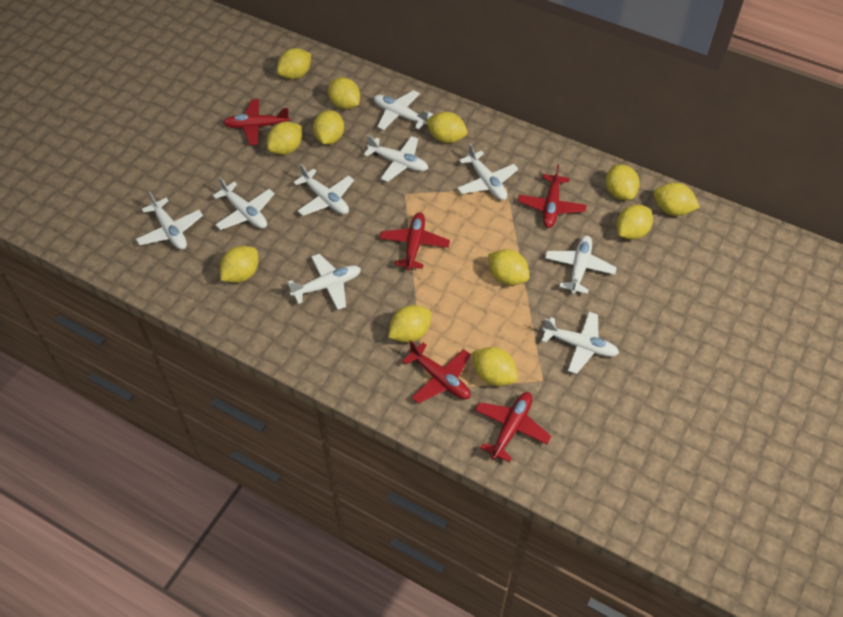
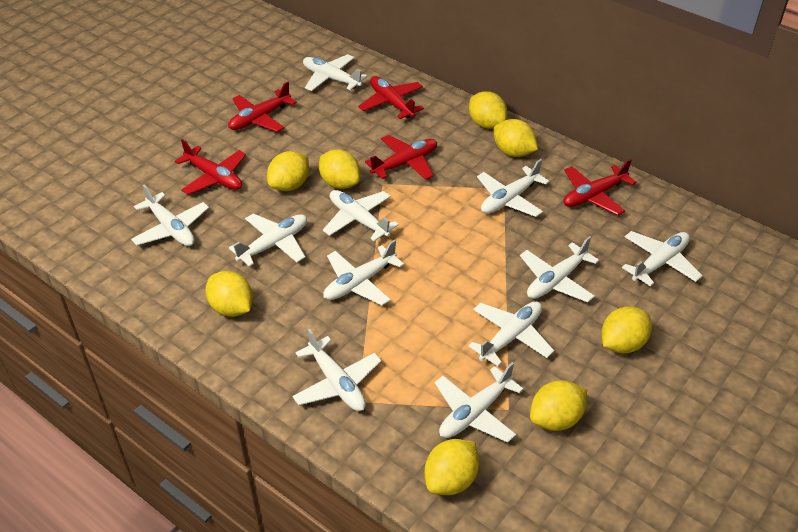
white plane: 9 -> 11
yellow lemon: 12 -> 8

